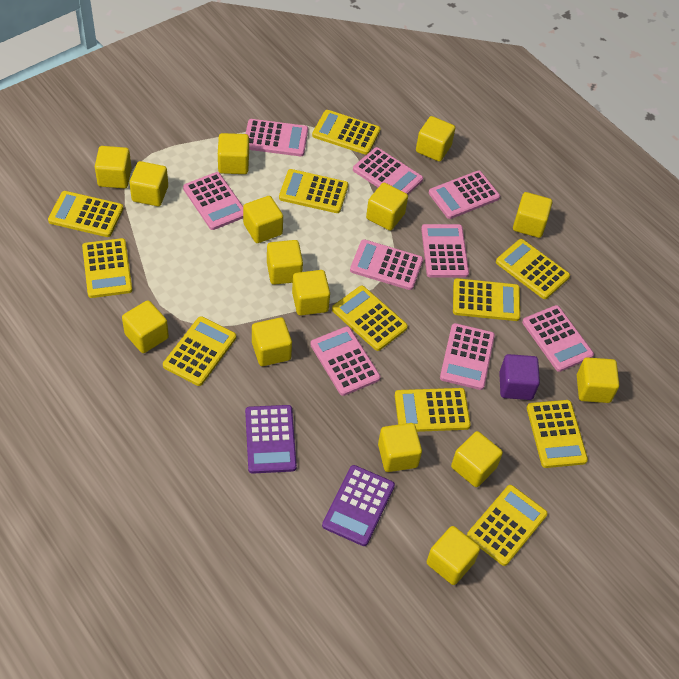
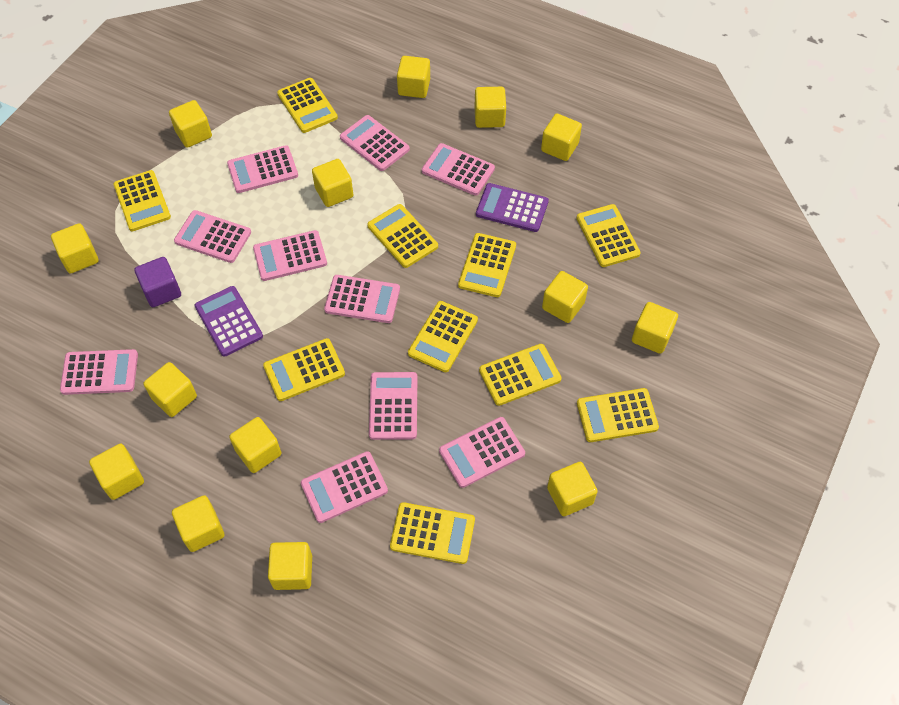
pink calculator: 9 -> 10
yellow calculator: 11 -> 10
yellow cube: 15 -> 14

